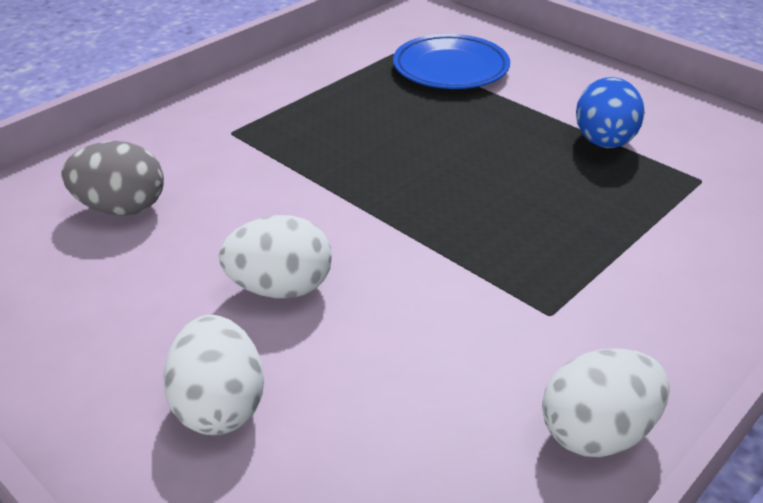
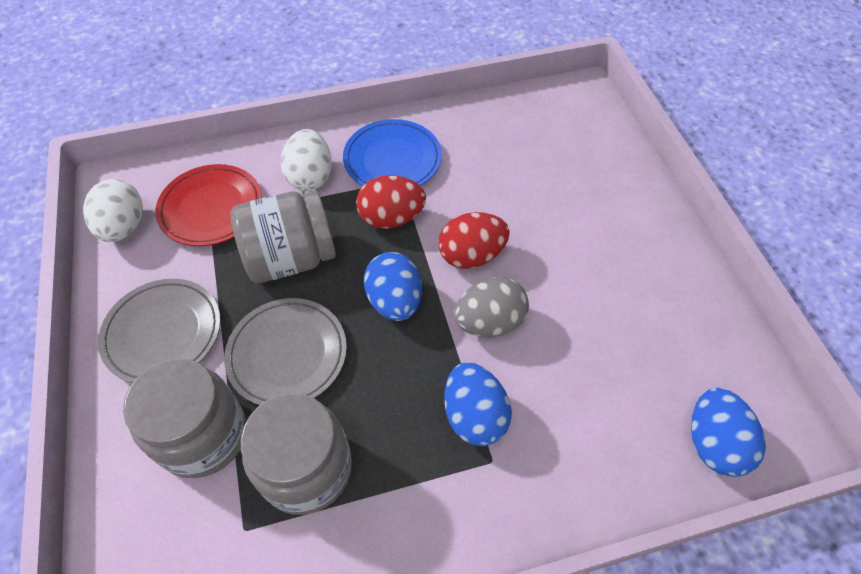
blue egg: 1 -> 3
grey jar: 0 -> 3
grey plate: 0 -> 2
red egg: 0 -> 2
red plate: 0 -> 1
white egg: 3 -> 2

